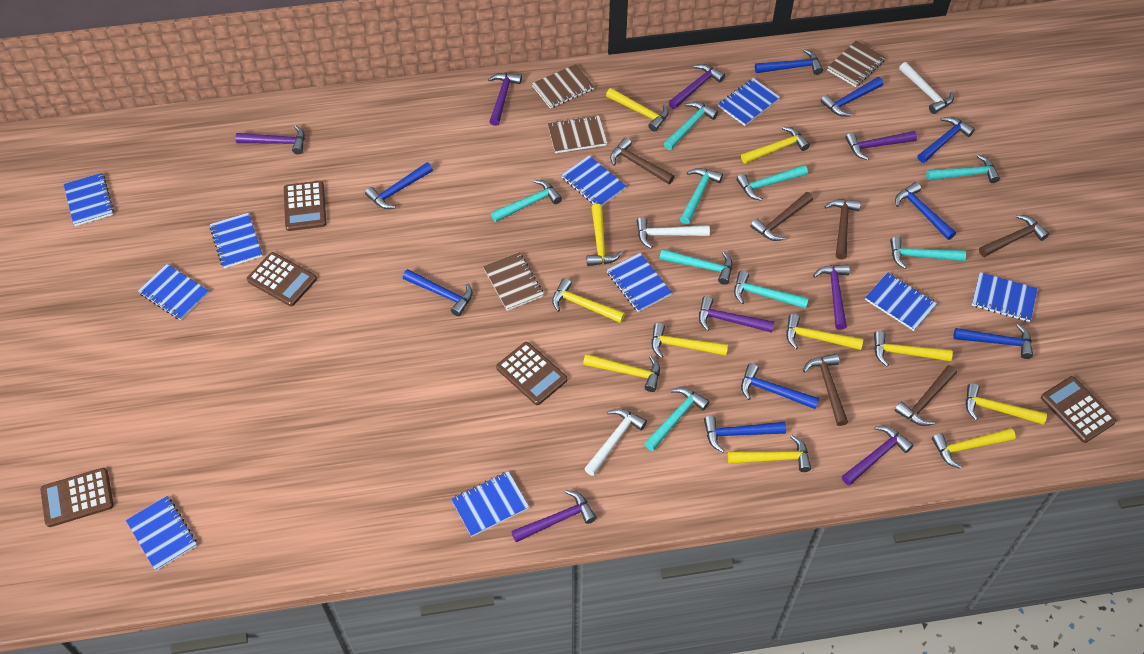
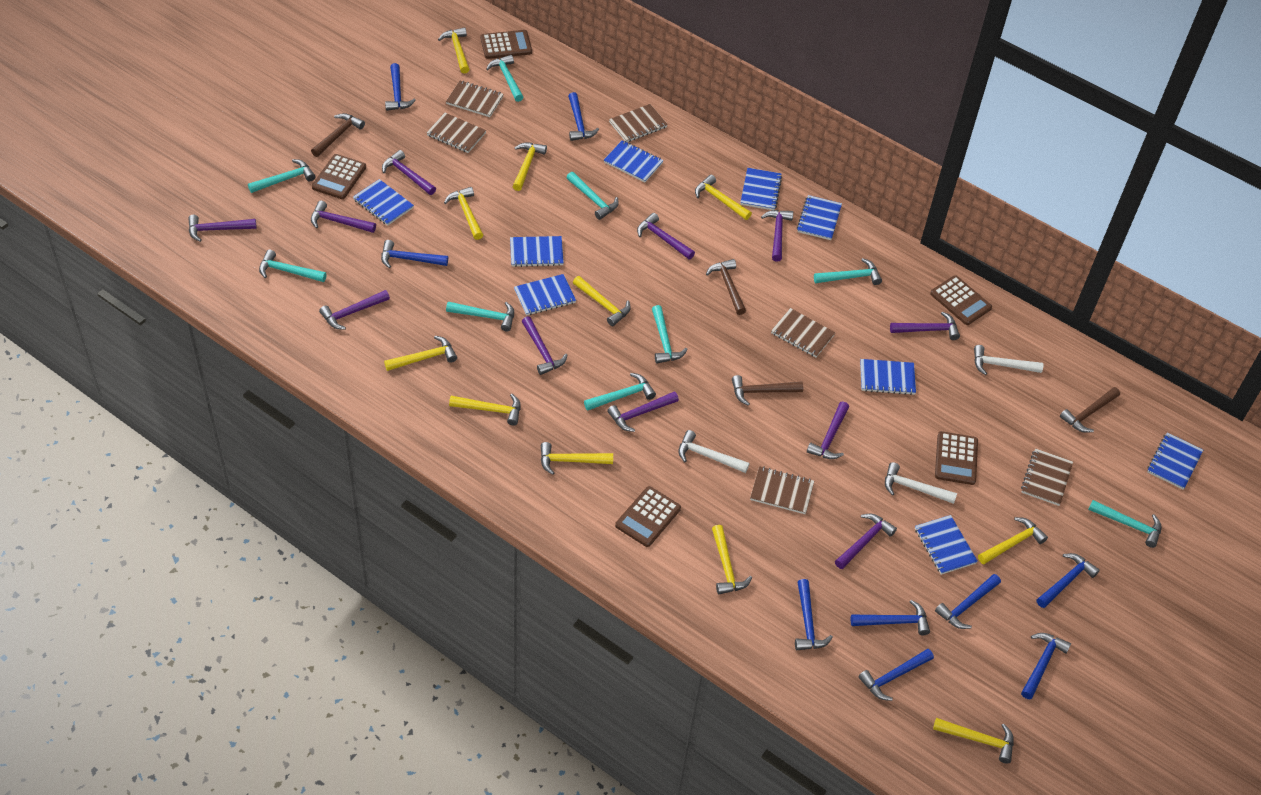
blue notebook: 10 -> 9
brown hammer: 6 -> 4
brown notebook: 4 -> 6
purple hammer: 8 -> 11

